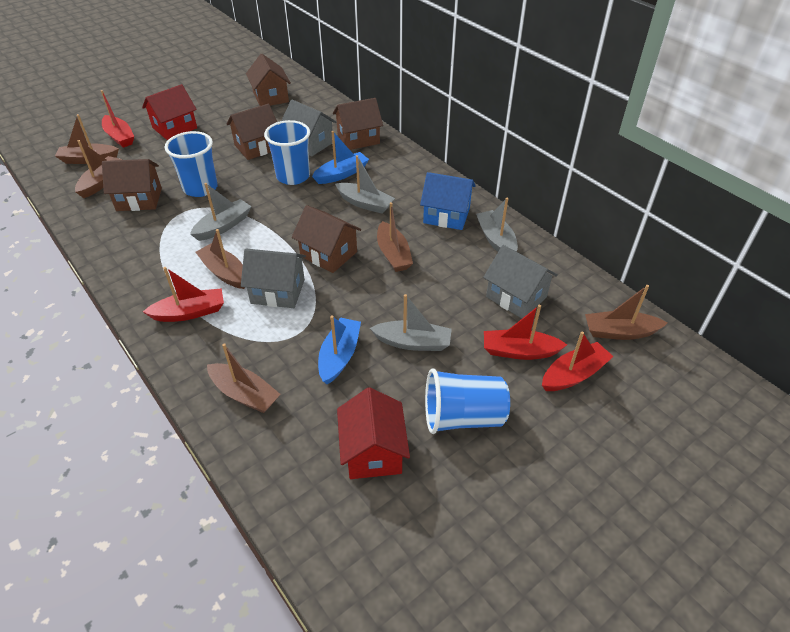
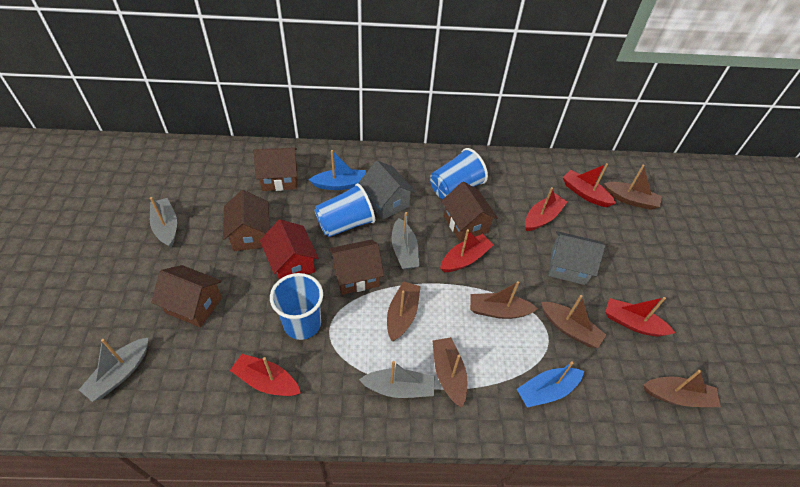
blue house: 1 -> 0
grey house: 3 -> 2
red boat: 4 -> 5
red house: 2 -> 1

